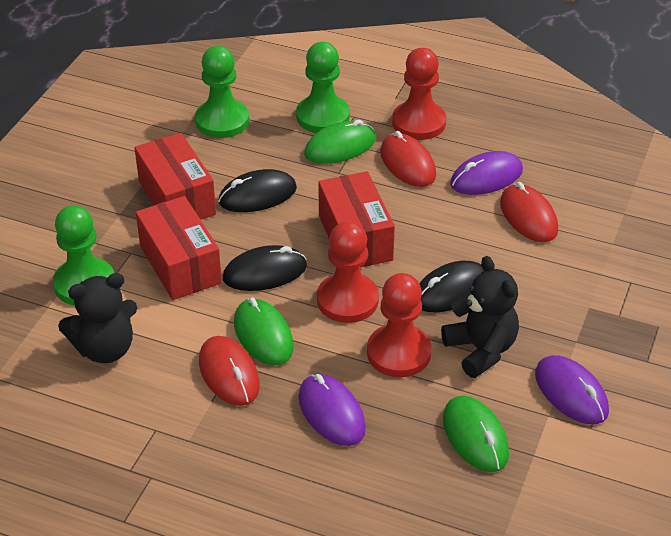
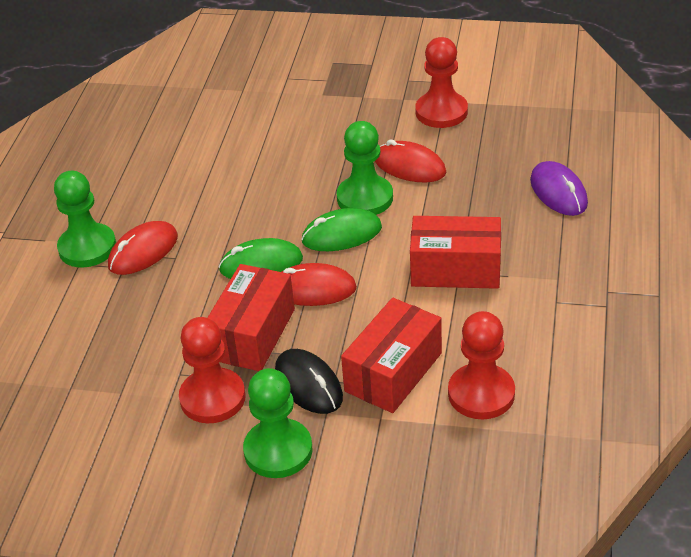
black mouse: 3 -> 1
black teddy bear: 2 -> 0
green mouse: 3 -> 2
purple mouse: 3 -> 1

